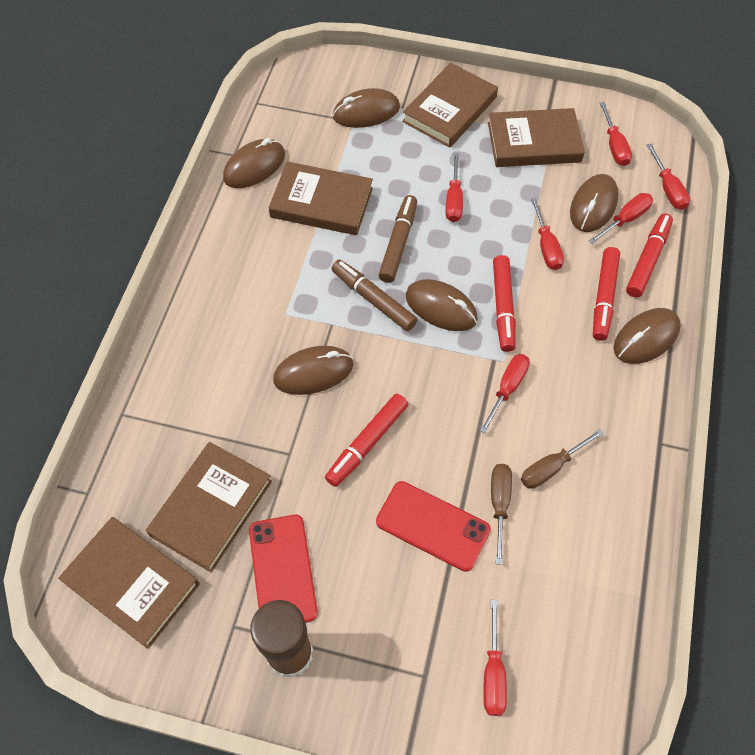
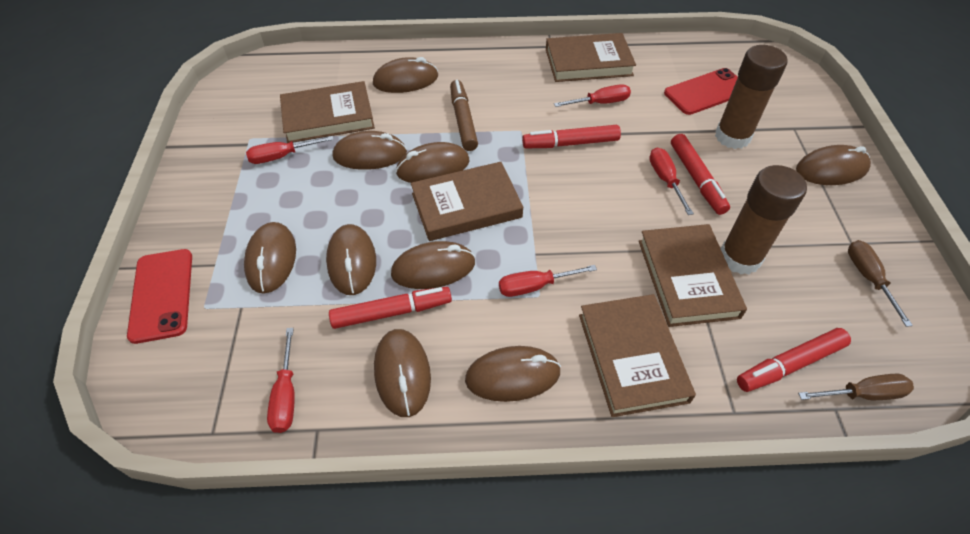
brown glue stick: 1 -> 2
brown marker: 2 -> 1
brown mouse: 6 -> 9
red screwdriver: 7 -> 5

